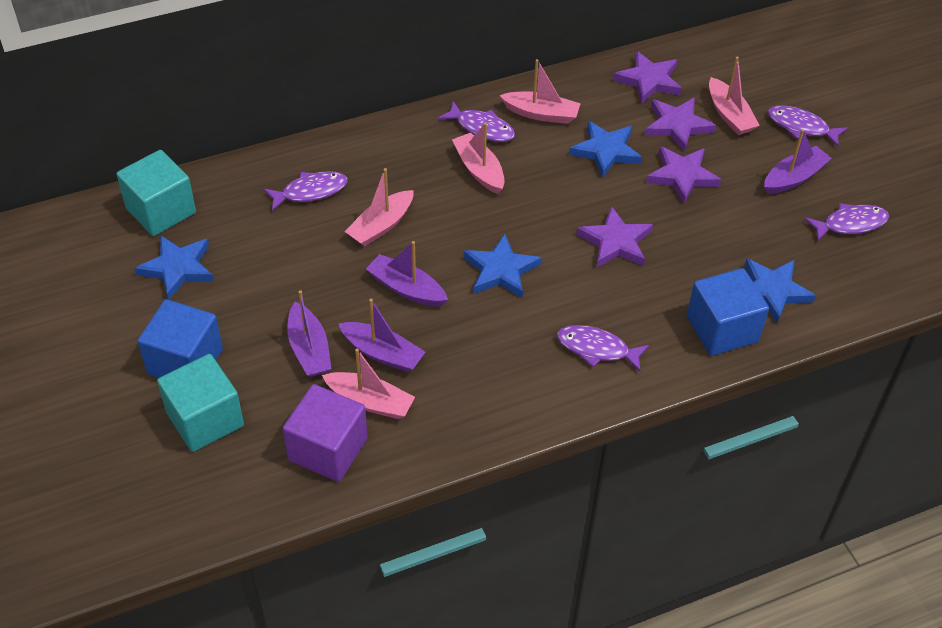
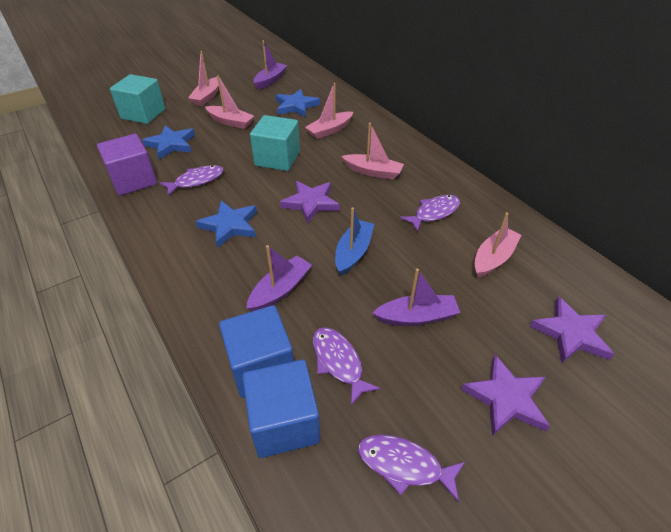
blue boat: 0 -> 1
blue star: 4 -> 3
purple boat: 4 -> 3
purple fish: 5 -> 4
purple star: 4 -> 3

